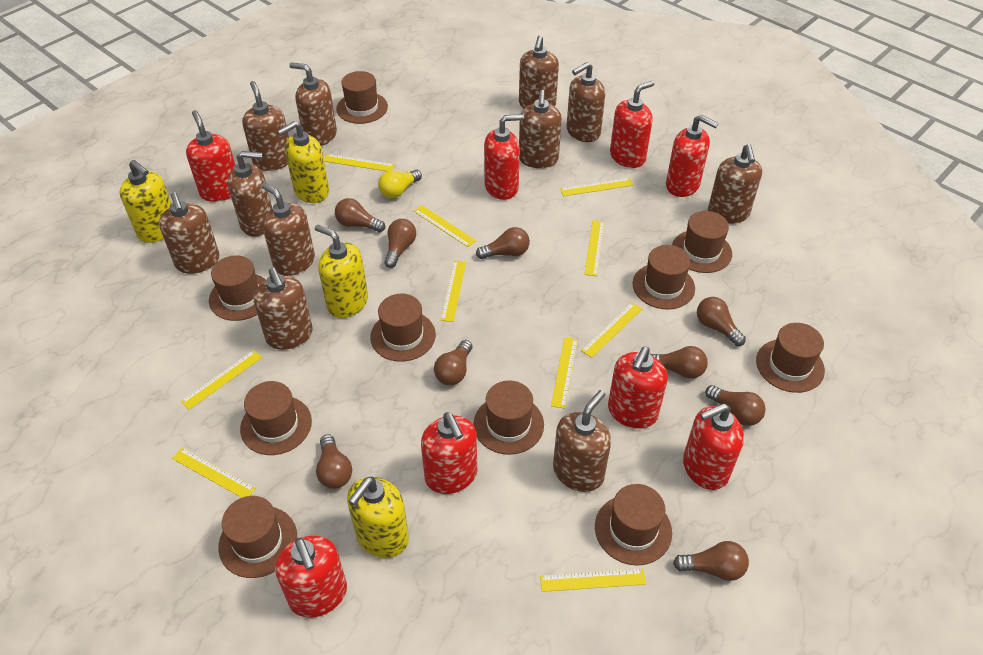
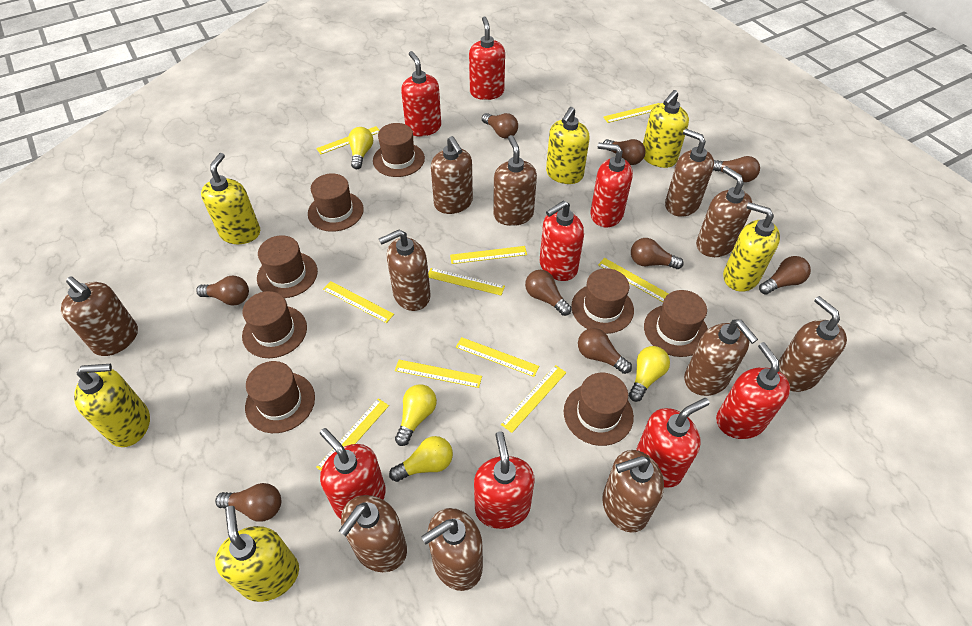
brown hat: 10 -> 8
yellow light bulb: 1 -> 4
yellow soap dispenser: 4 -> 6

